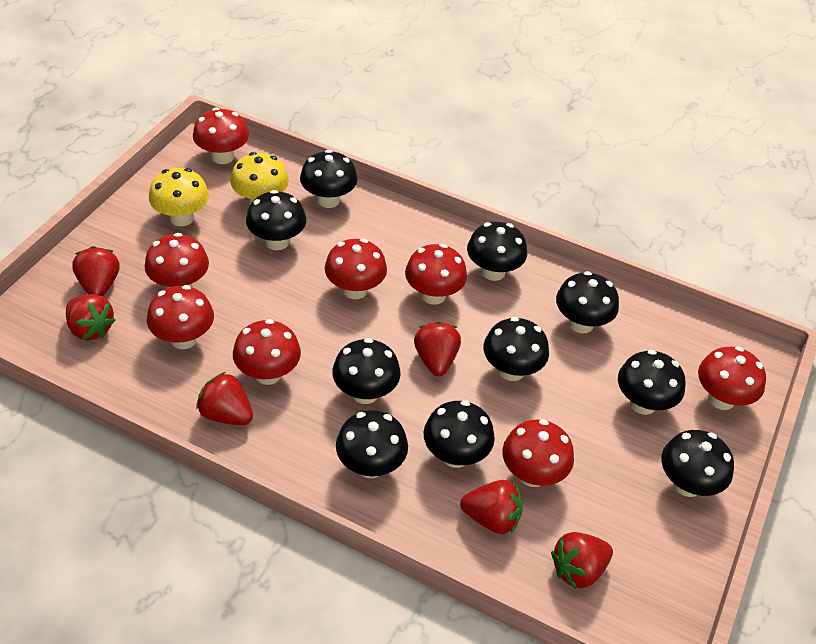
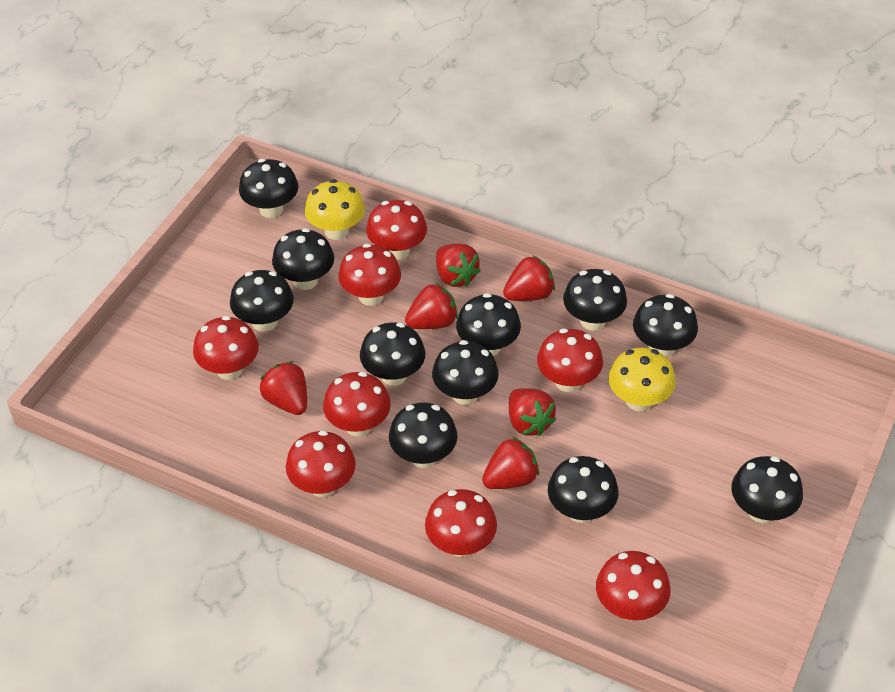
black mushroom: 10 -> 11

